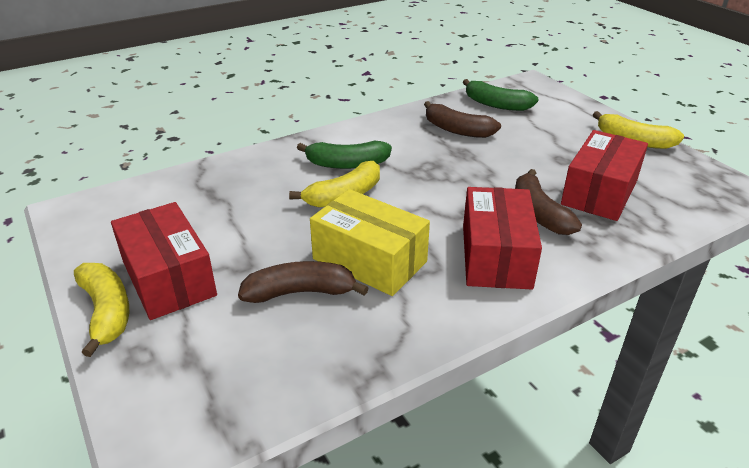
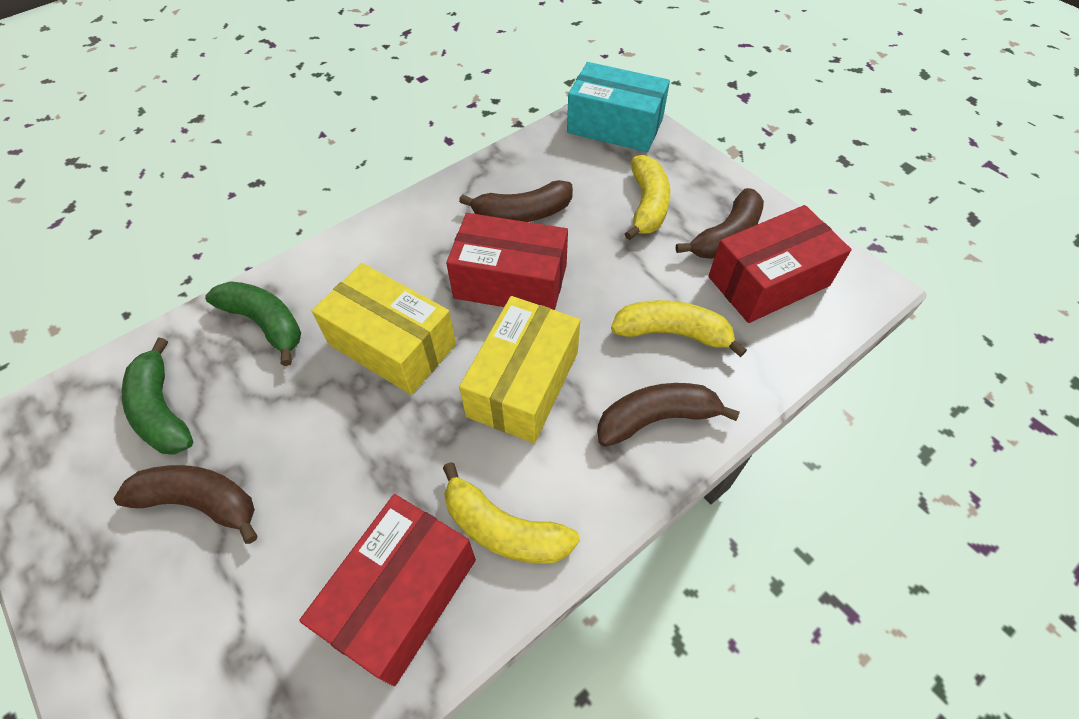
brown banana: 3 -> 4
turquoise box: 0 -> 1
yellow box: 1 -> 2

